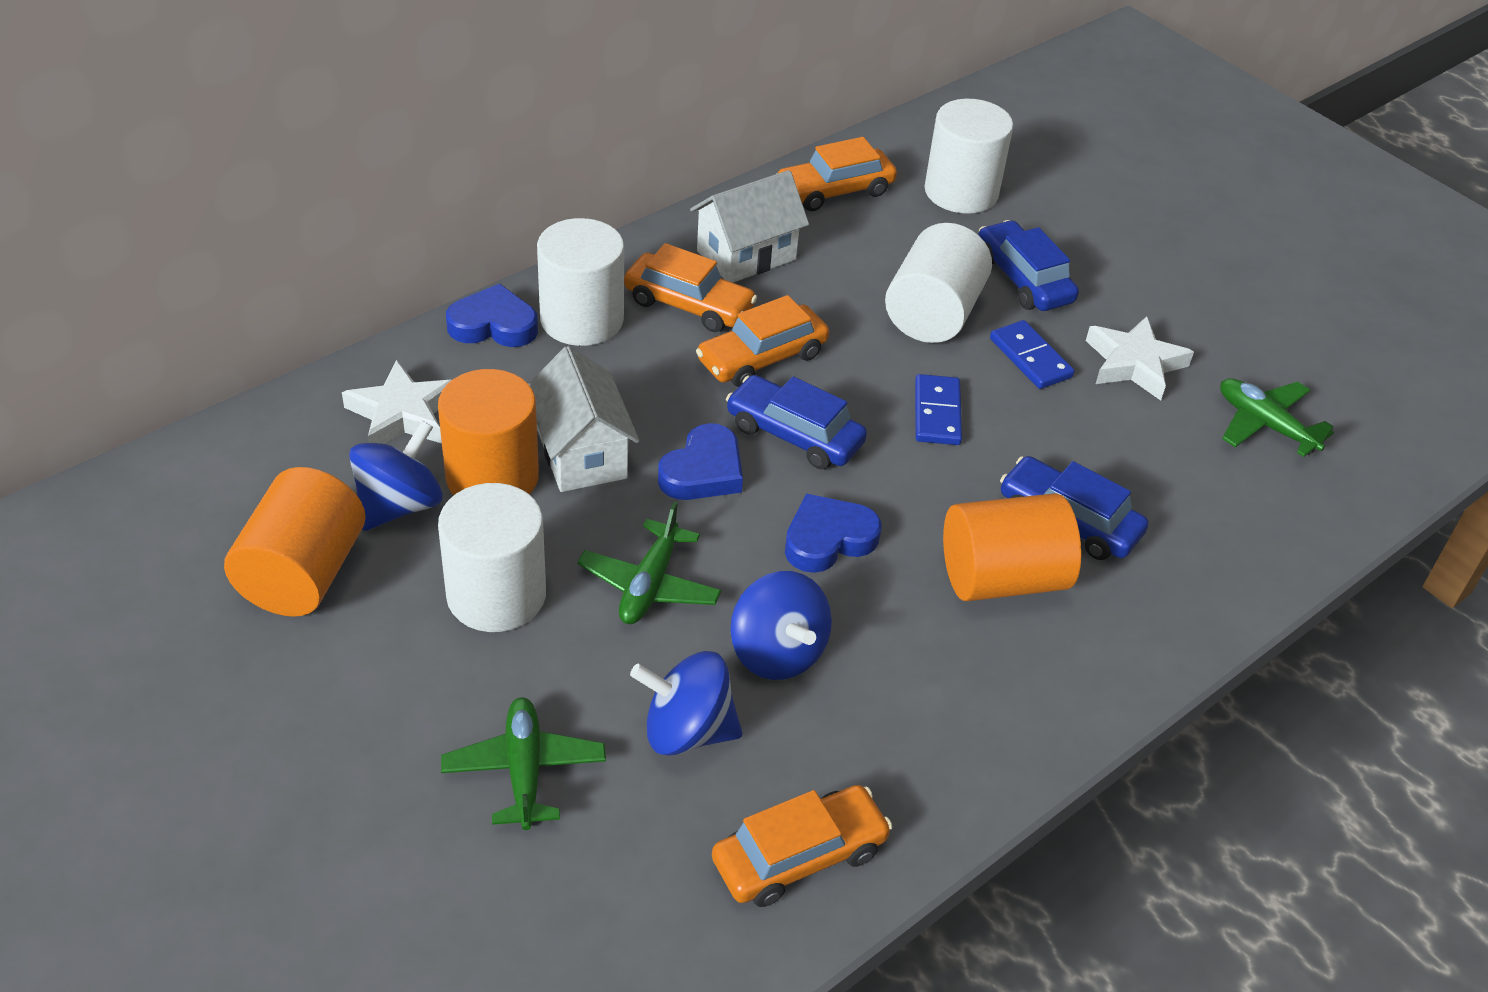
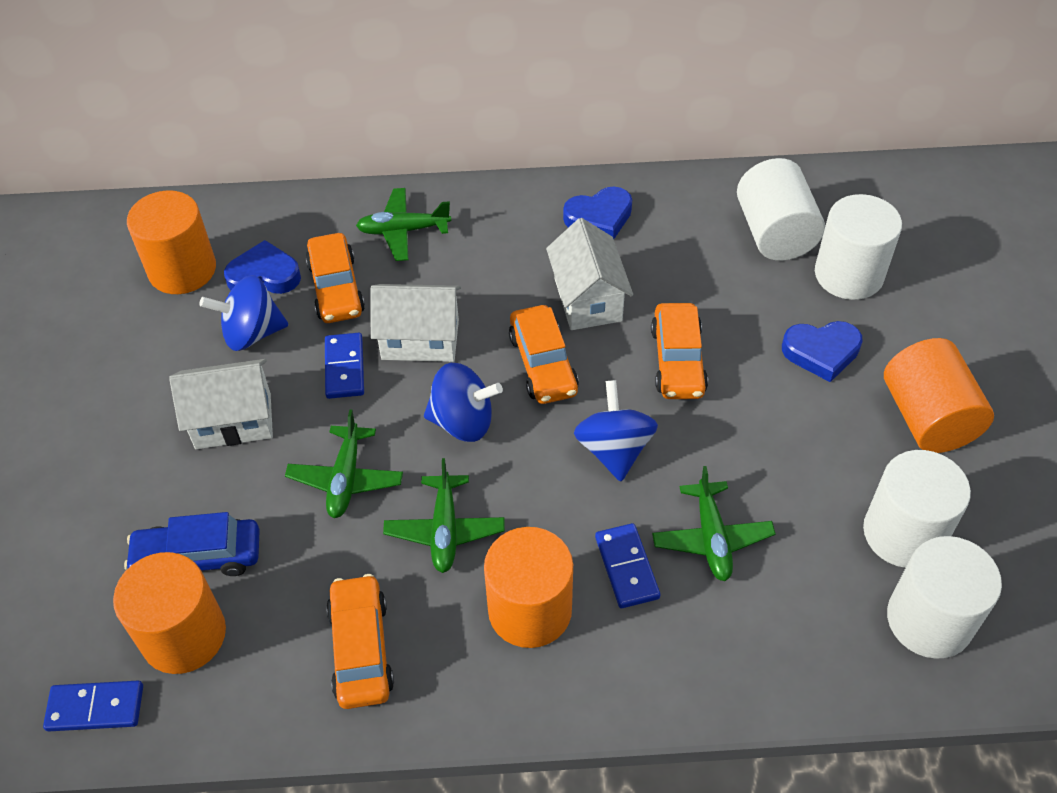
blue car: 3 -> 1
blue domino: 2 -> 3
green plane: 3 -> 4
orange cylinder: 3 -> 4
white house: 2 -> 3
white star: 2 -> 0

